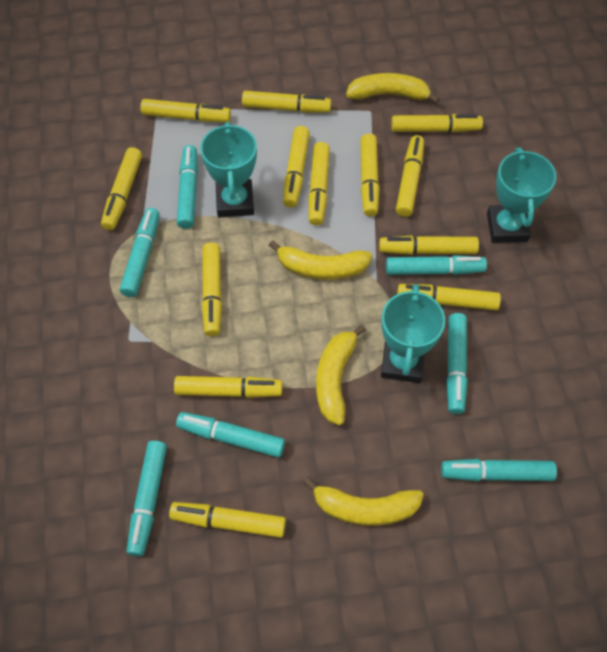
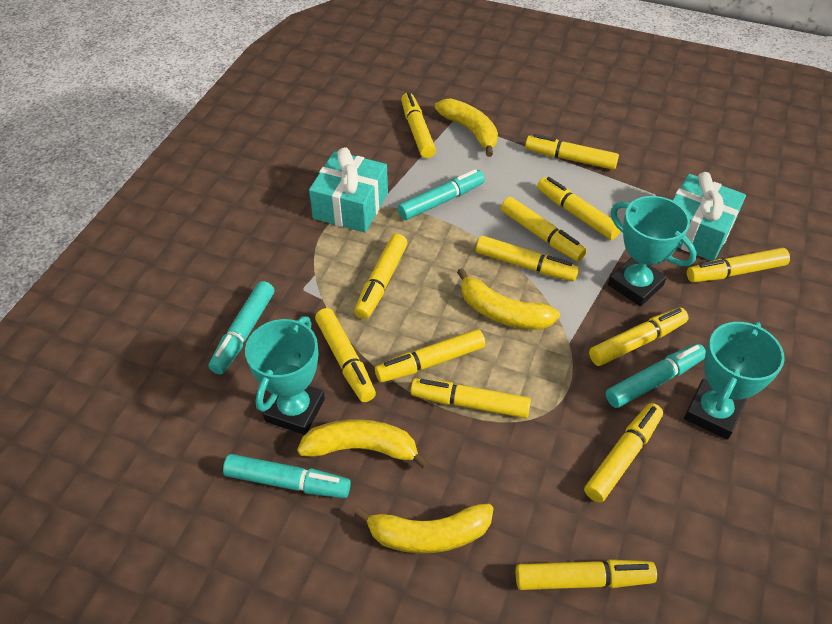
turquoise gift: 0 -> 2
turquoise marker: 7 -> 4

